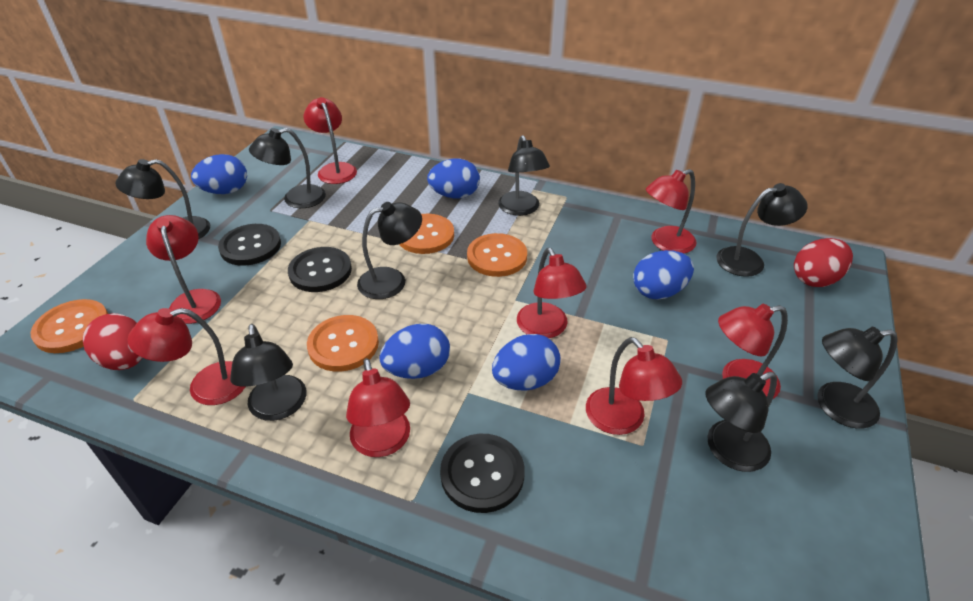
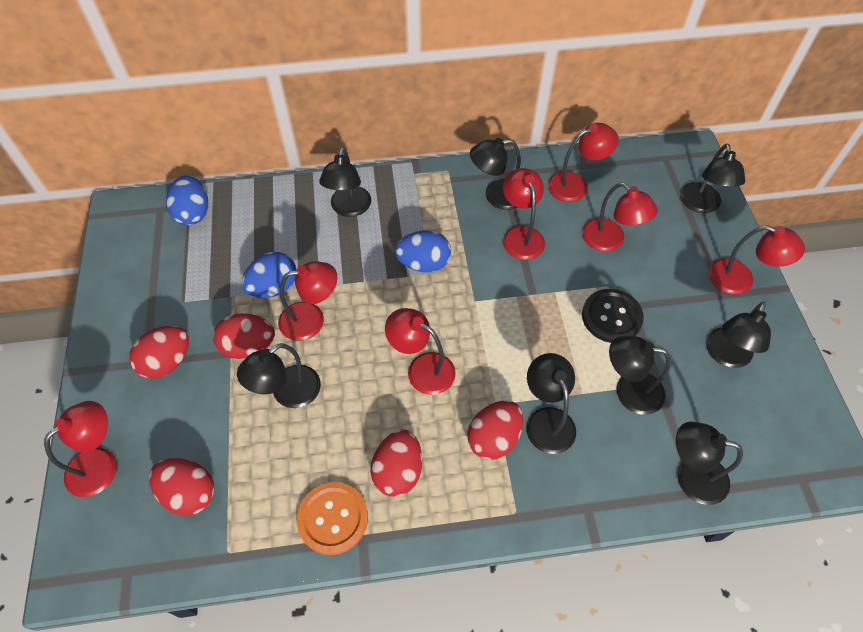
black button: 3 -> 1
blue egg: 5 -> 3
orange button: 4 -> 1
red egg: 2 -> 5
red lamp: 8 -> 7

